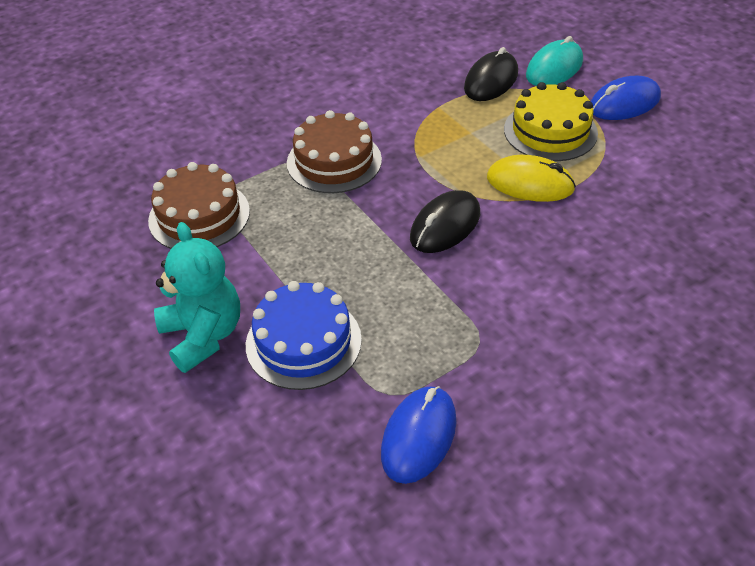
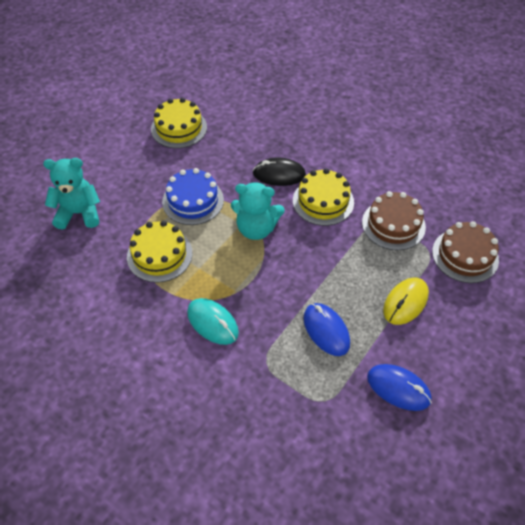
black mouse: 2 -> 1
turquoise teddy bear: 1 -> 2
yellow cake: 1 -> 3

